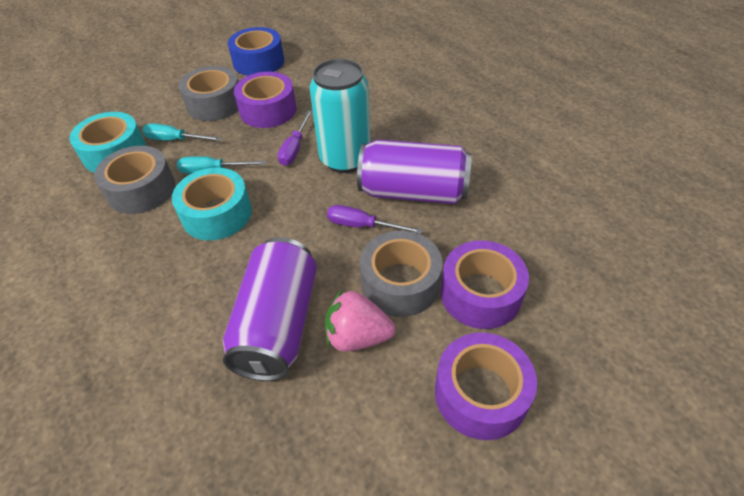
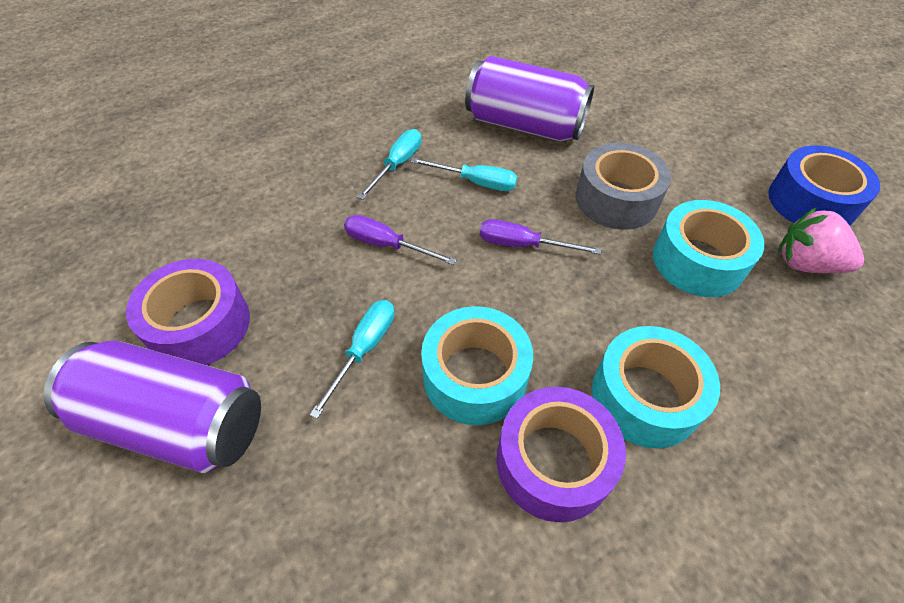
grey tape: 3 -> 1
purple tape: 3 -> 2
turquoise can: 1 -> 0
turquoise screwdriver: 2 -> 3
turquoise tape: 2 -> 3

